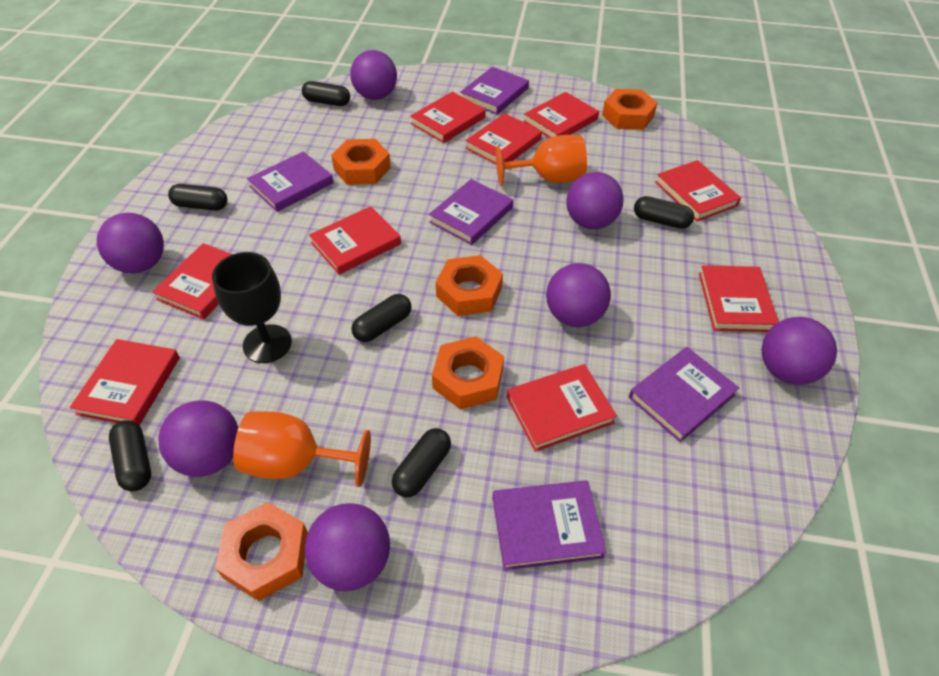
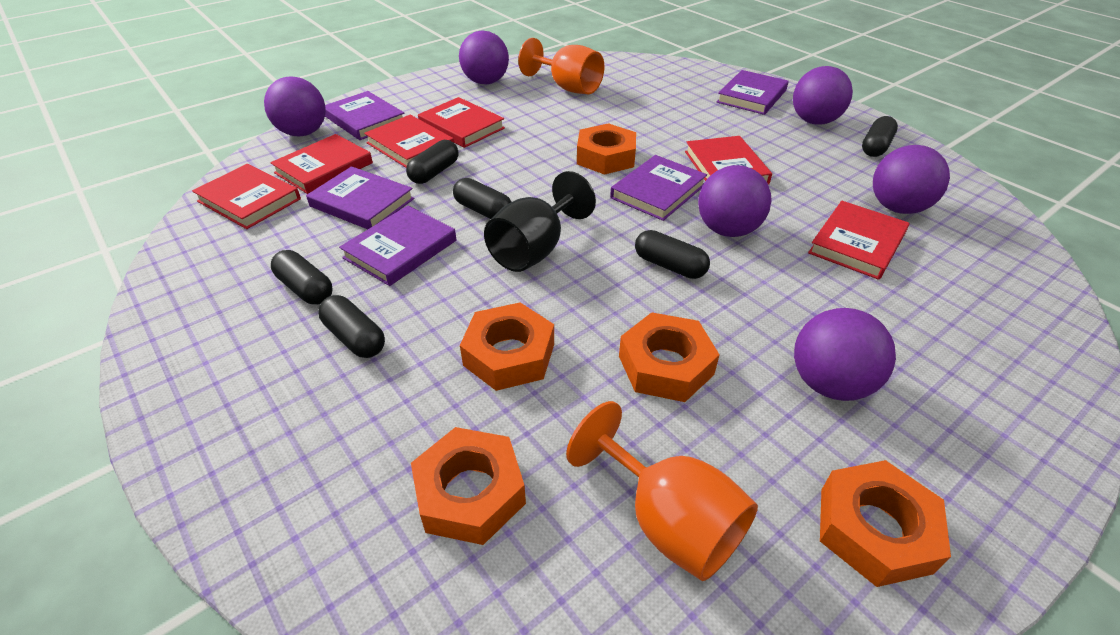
purple ball: 7 -> 6
red book: 9 -> 6

